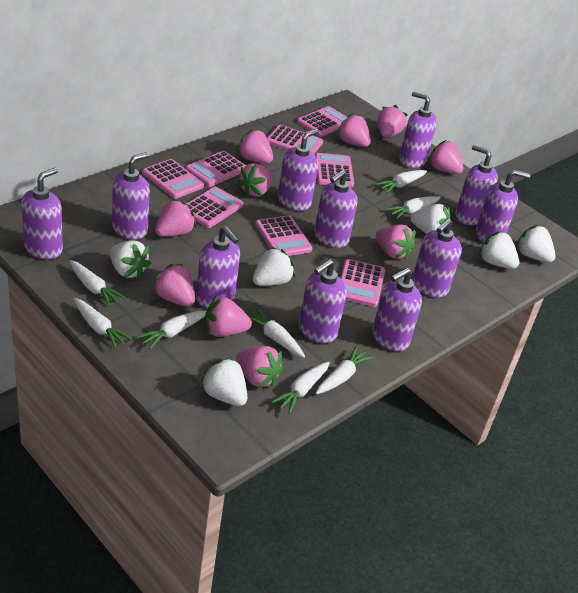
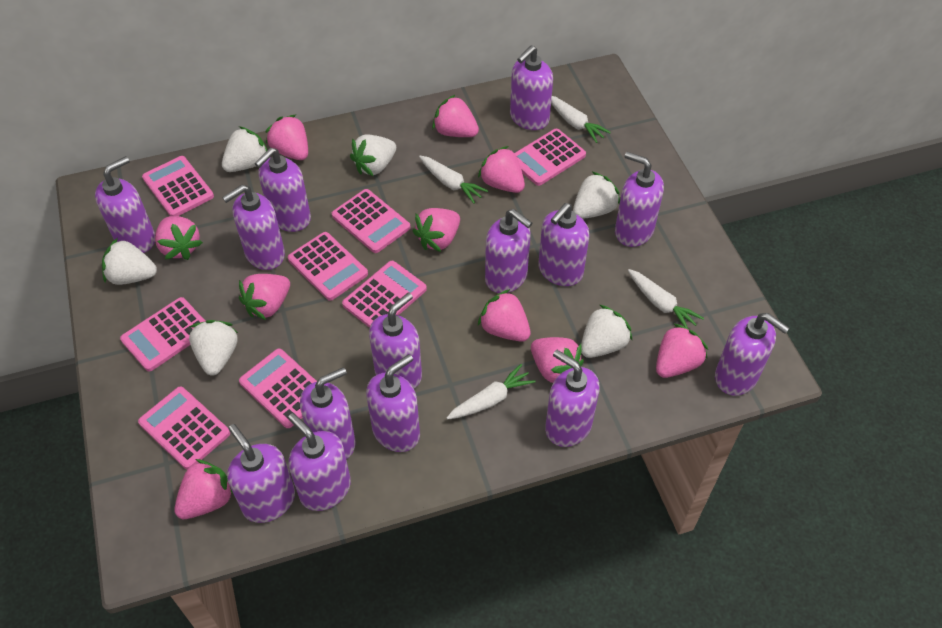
purple soap dispenser: 11 -> 14
white carrot: 8 -> 4

